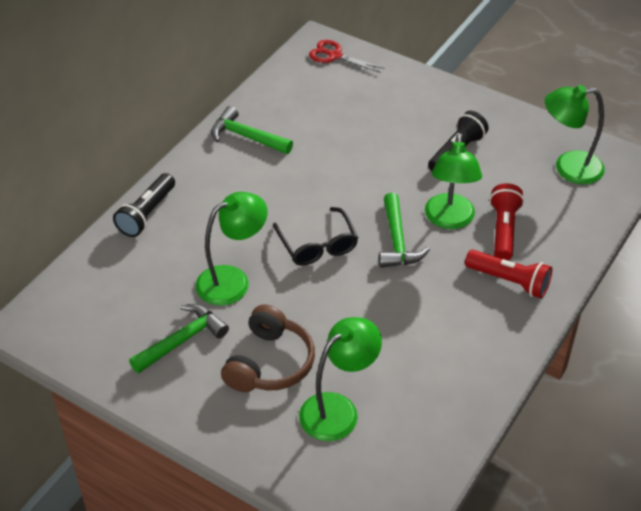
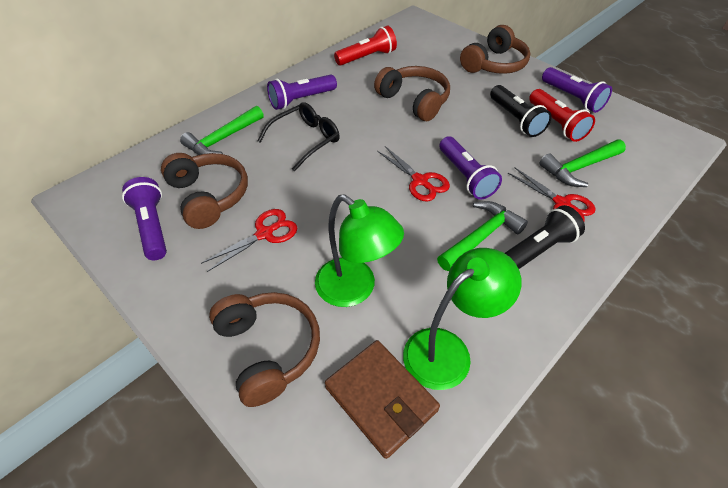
brown headphones: 1 -> 4
brown wallet: 0 -> 1
green lamp: 4 -> 2
purple flashlight: 0 -> 4
red scissors: 1 -> 3

